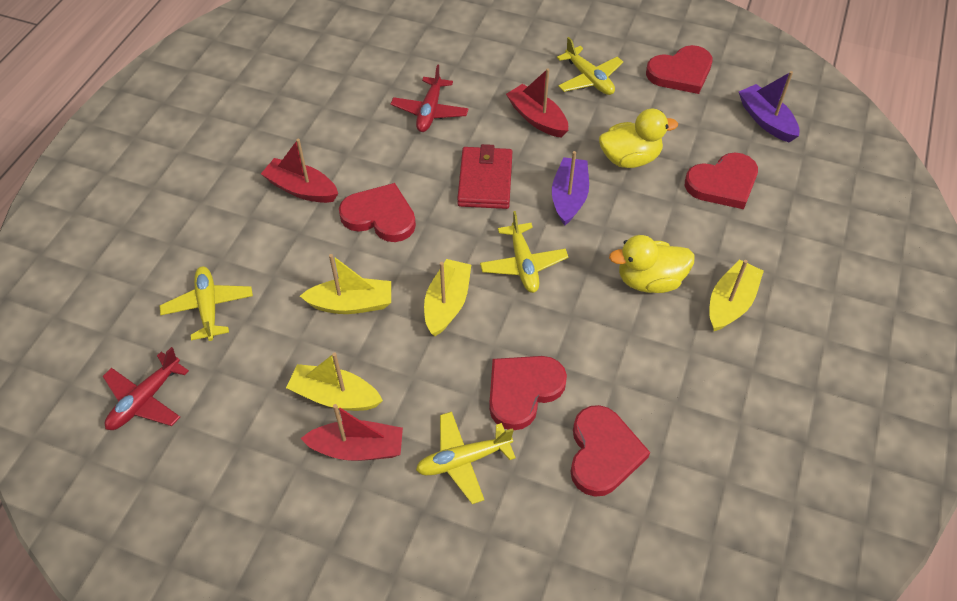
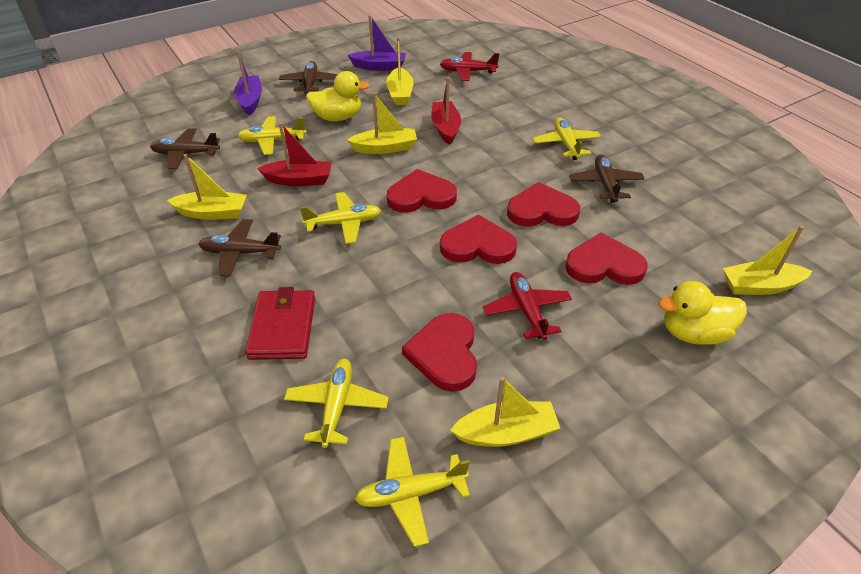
brown plane: 0 -> 4
red boat: 3 -> 2
yellow boat: 4 -> 5
yellow plane: 4 -> 5

